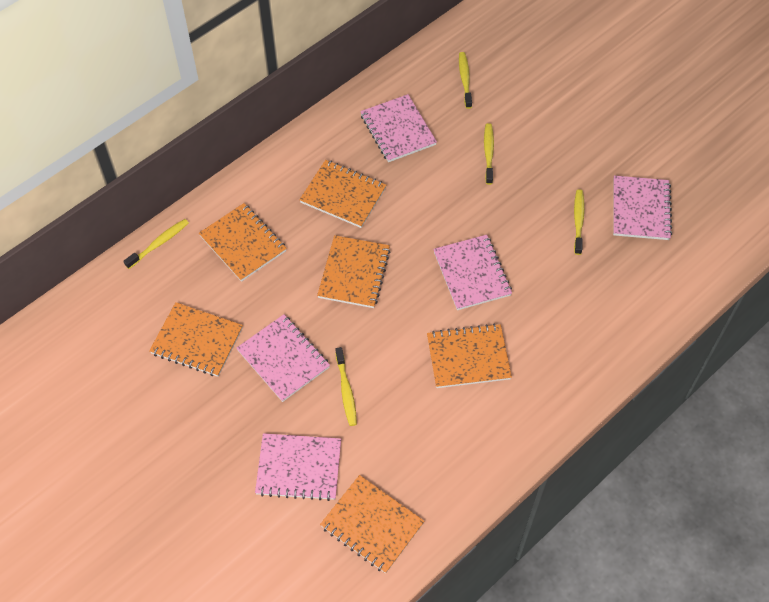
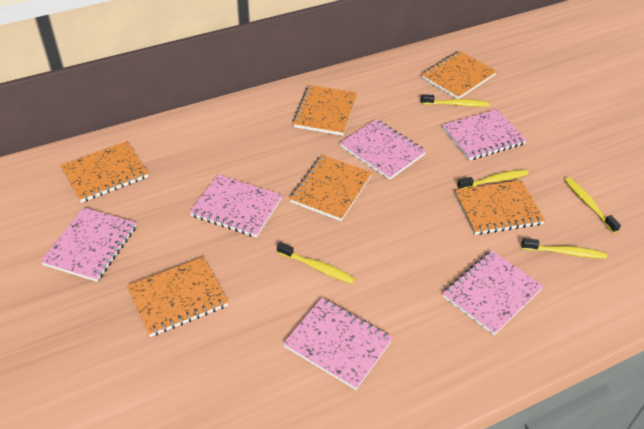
pink notebook: 5 -> 6

